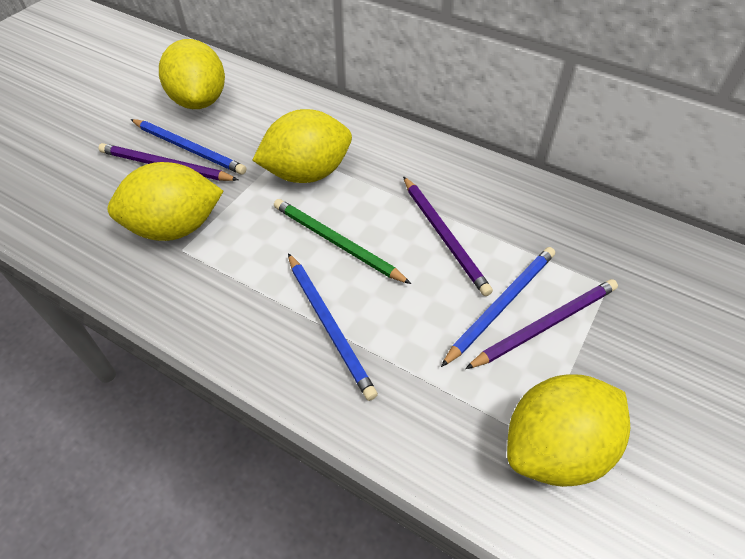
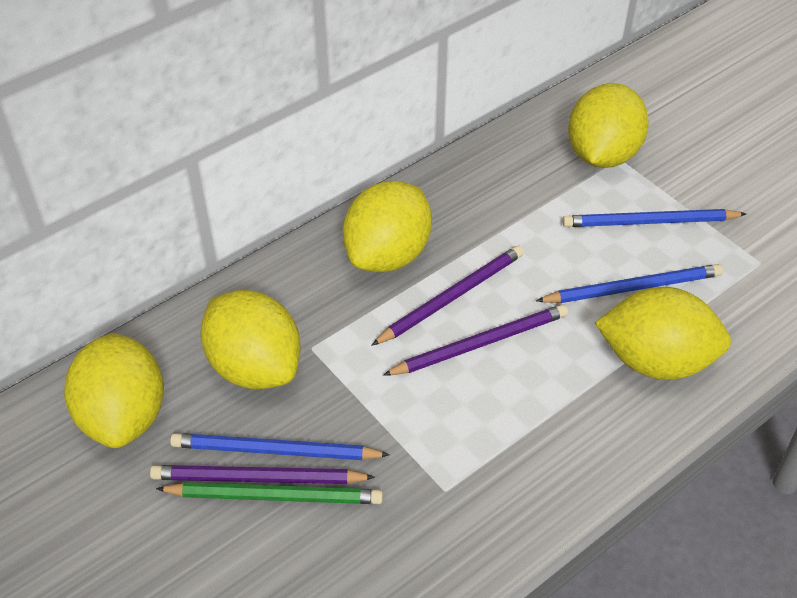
yellow lemon: 4 -> 5

